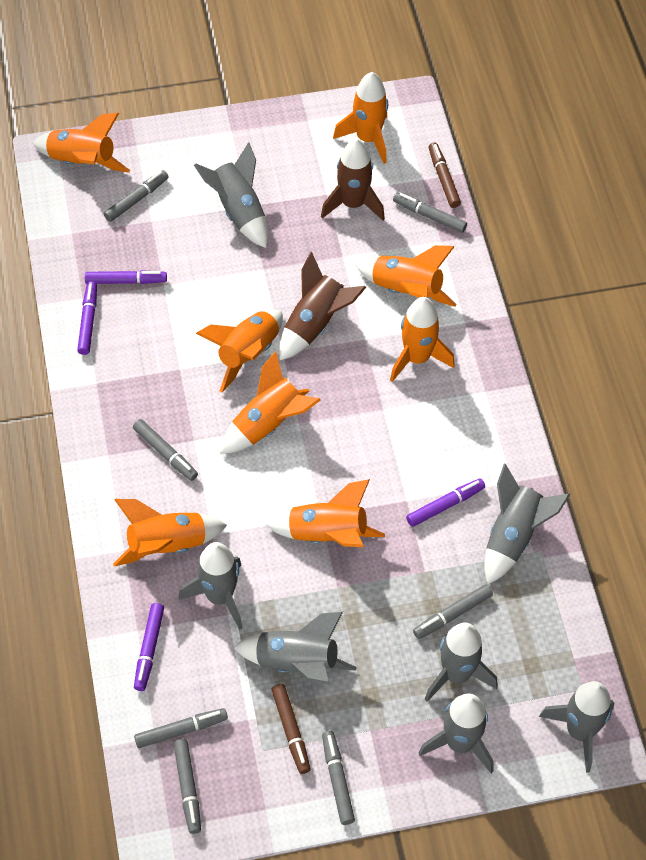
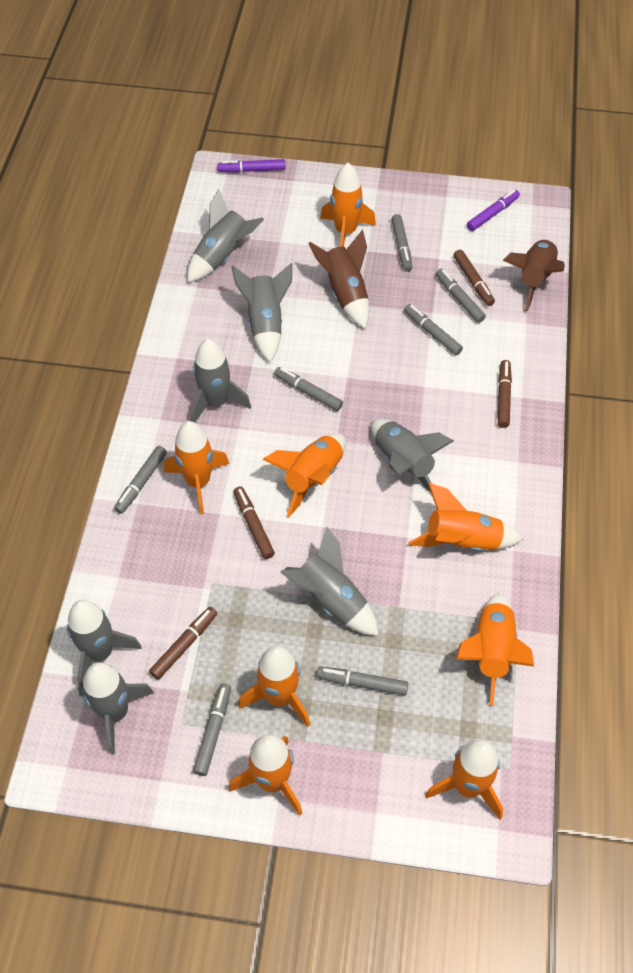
brown marker: 2 -> 4
purple marker: 4 -> 2

